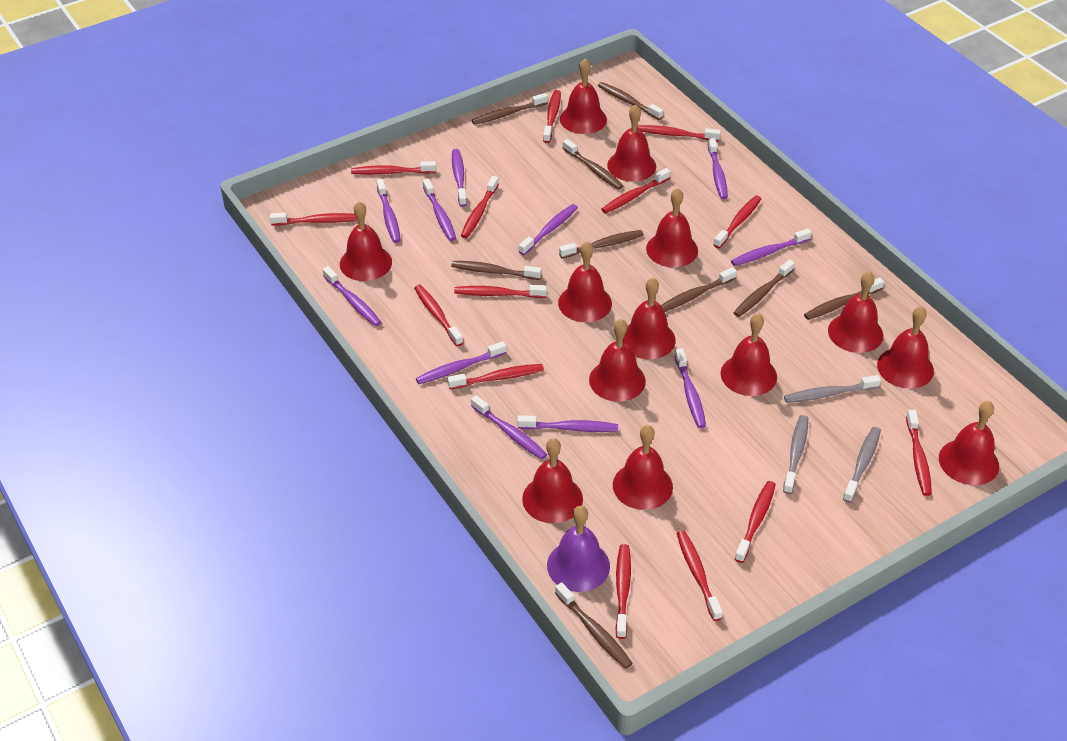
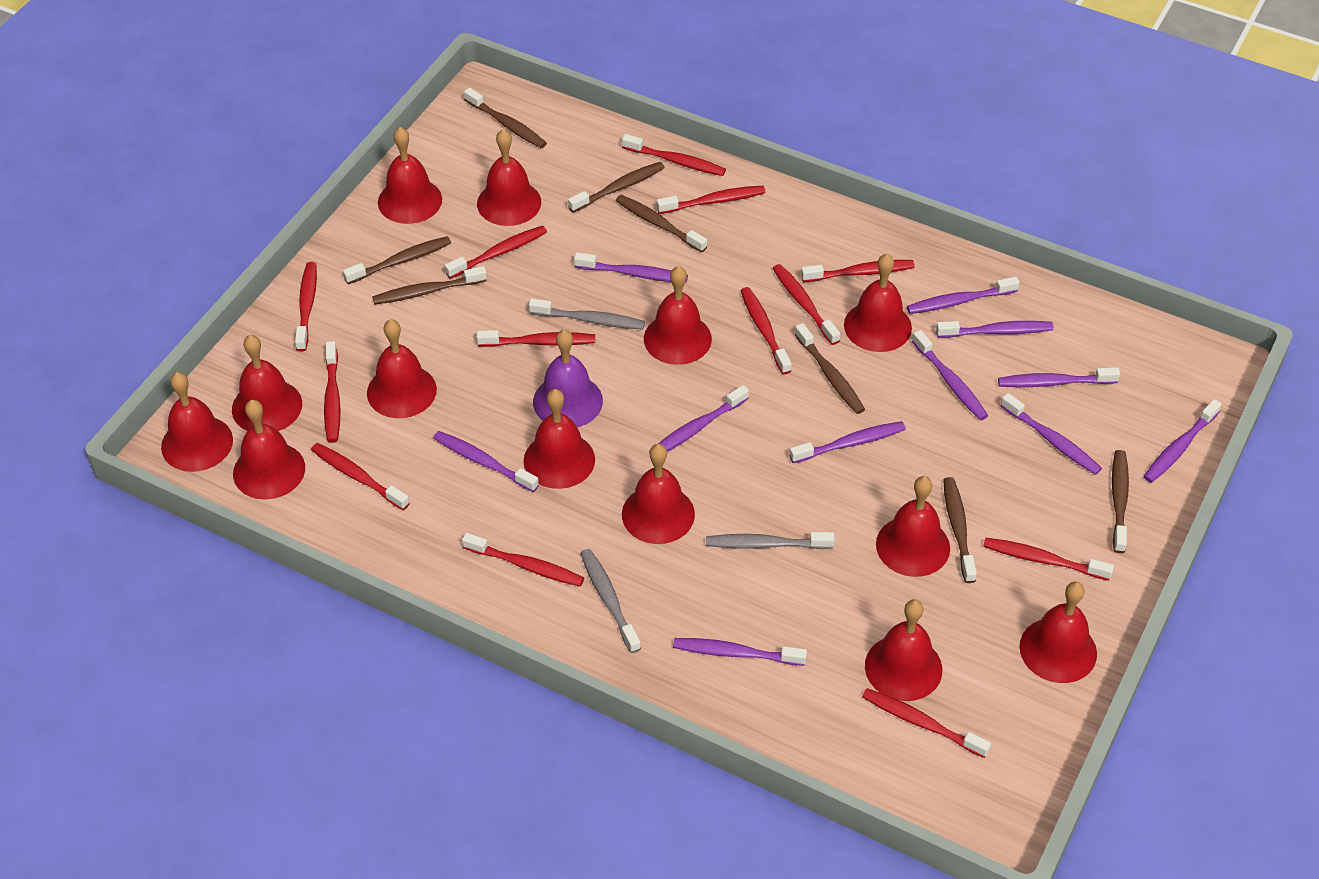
brown toothbrush: 9 -> 8
red toothbrush: 14 -> 13

